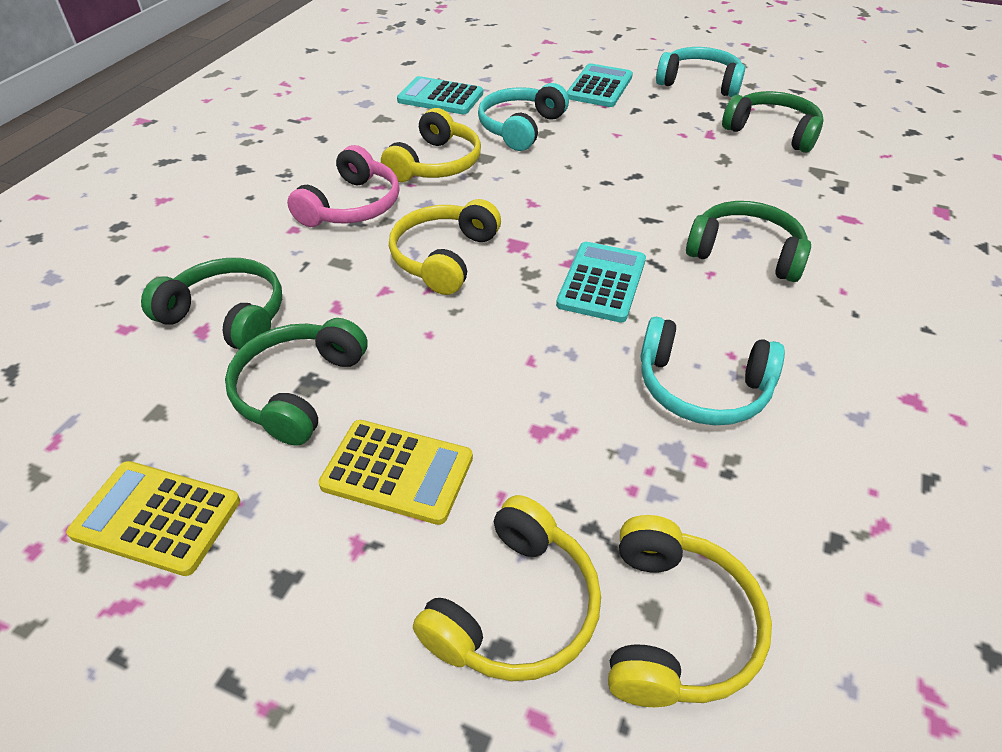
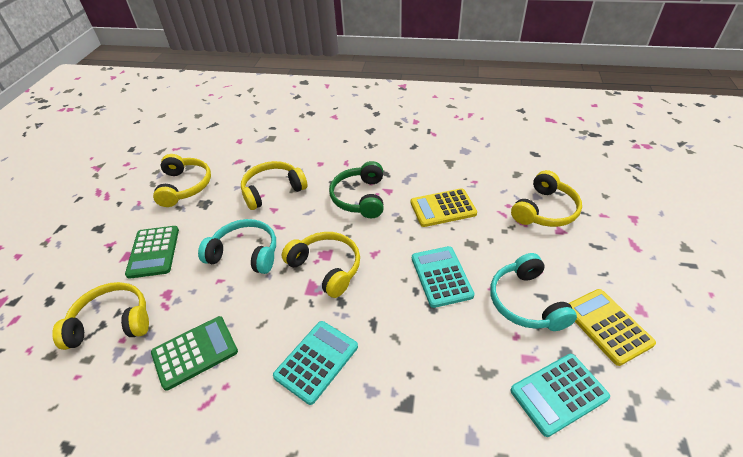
green calculator: 0 -> 2
green headphones: 4 -> 1
pink headphones: 1 -> 0
turquoise headphones: 3 -> 2
yellow headphones: 4 -> 5

